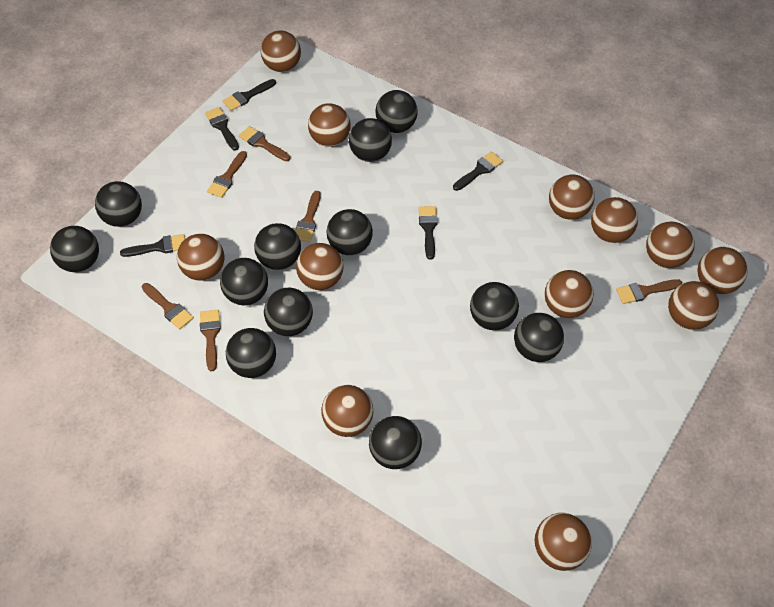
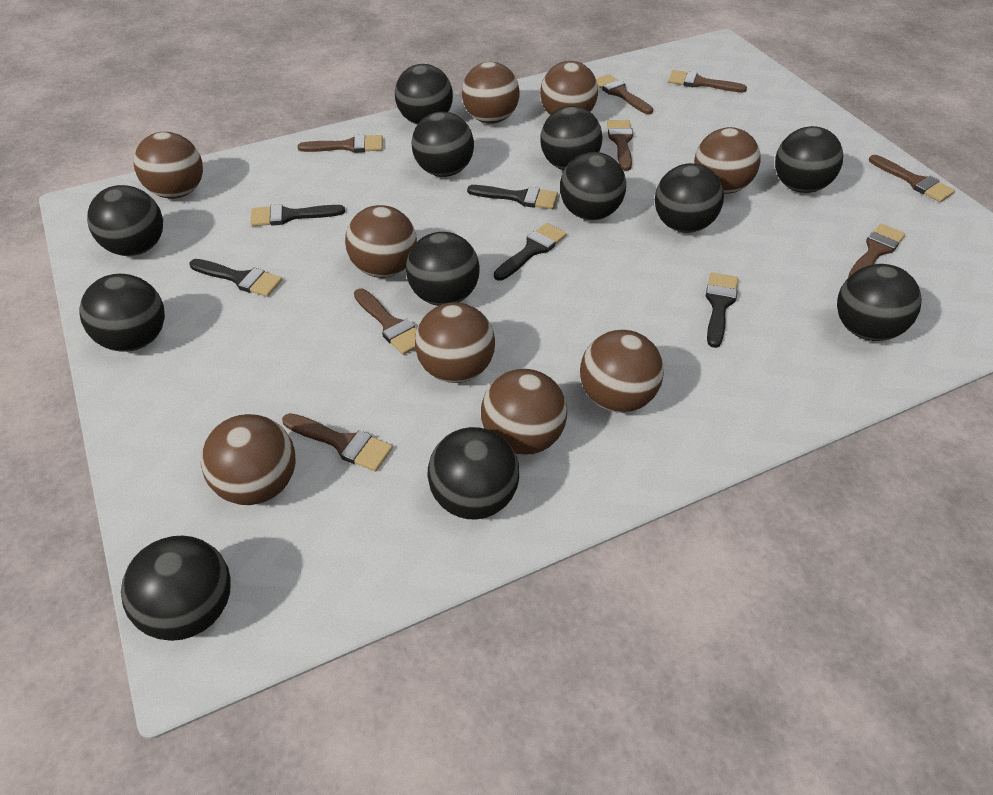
brown ball: 12 -> 9
brown brush: 6 -> 8

